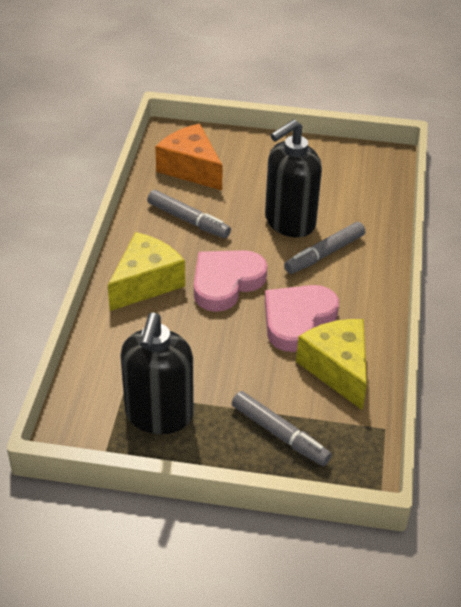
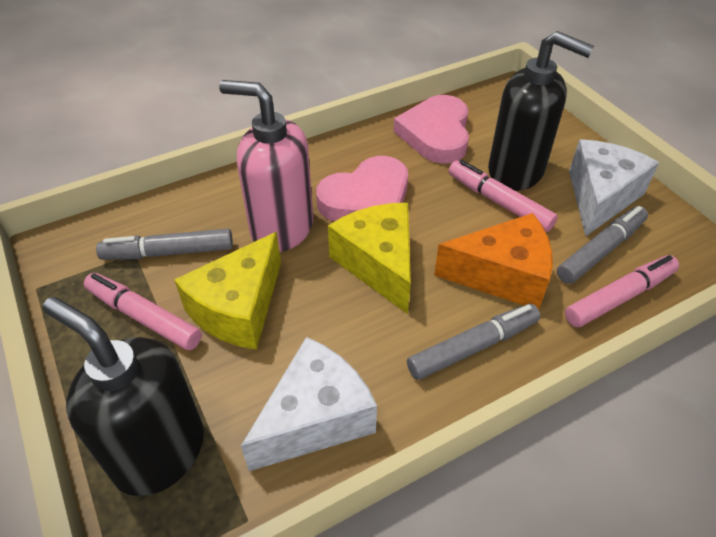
pink marker: 0 -> 3
pink soap dispenser: 0 -> 1
white cheese: 0 -> 2

